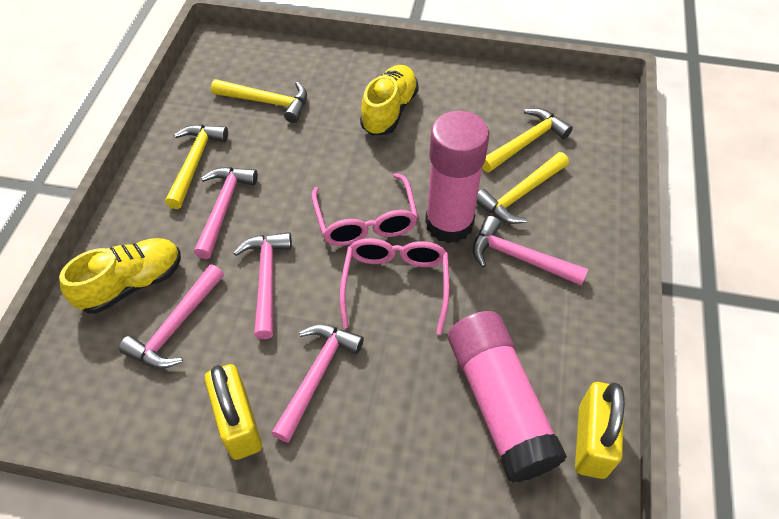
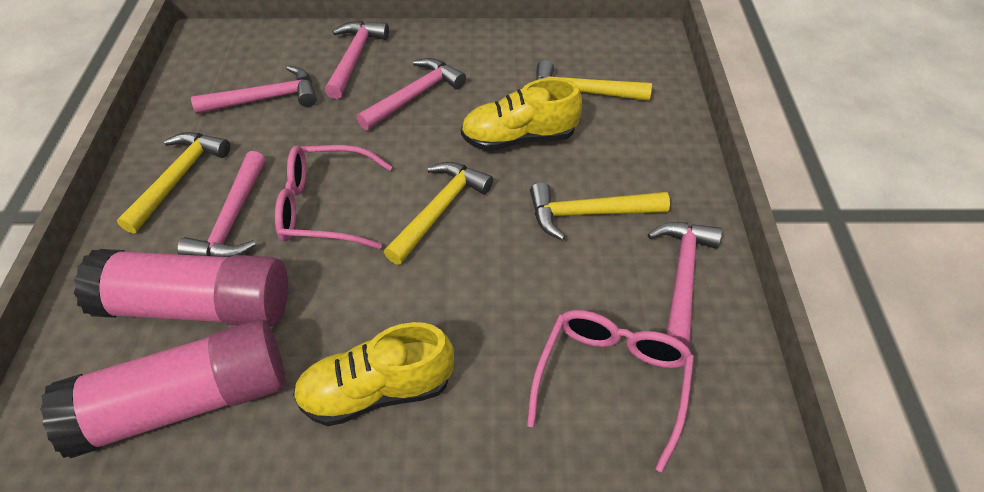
yellow padlock: 2 -> 0

